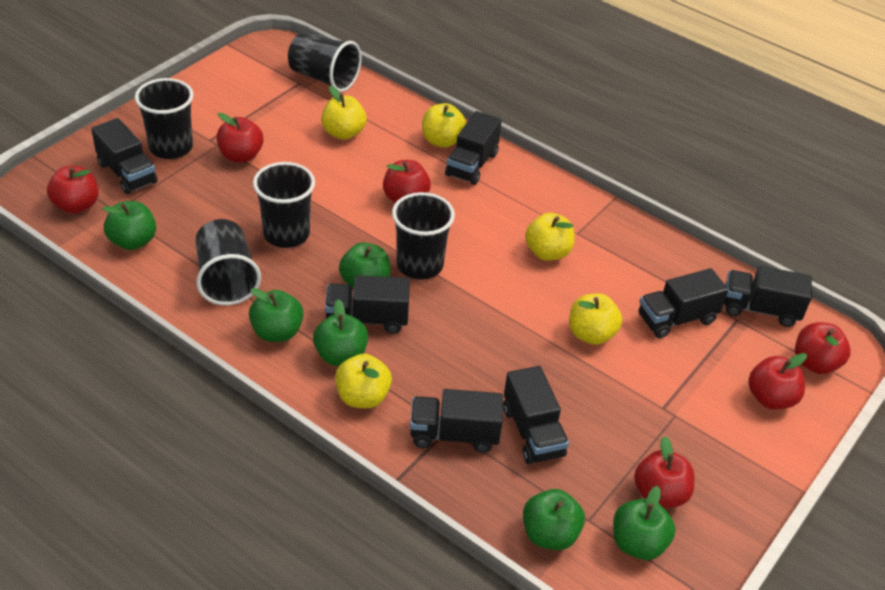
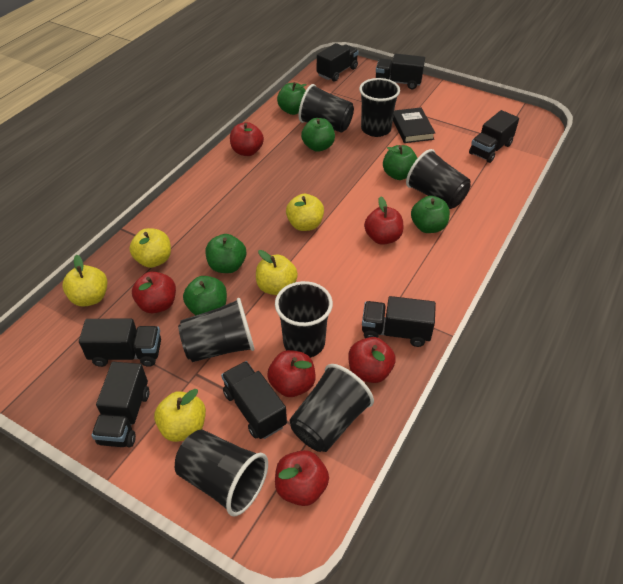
black book: 0 -> 1
black cup: 5 -> 7

